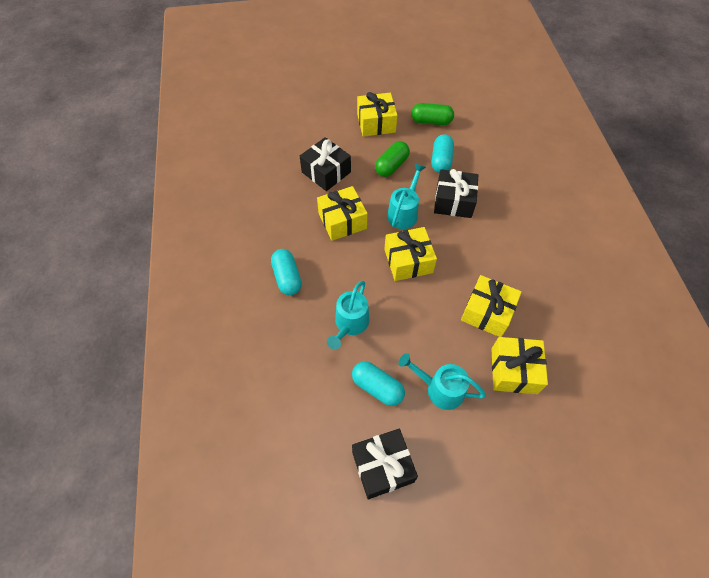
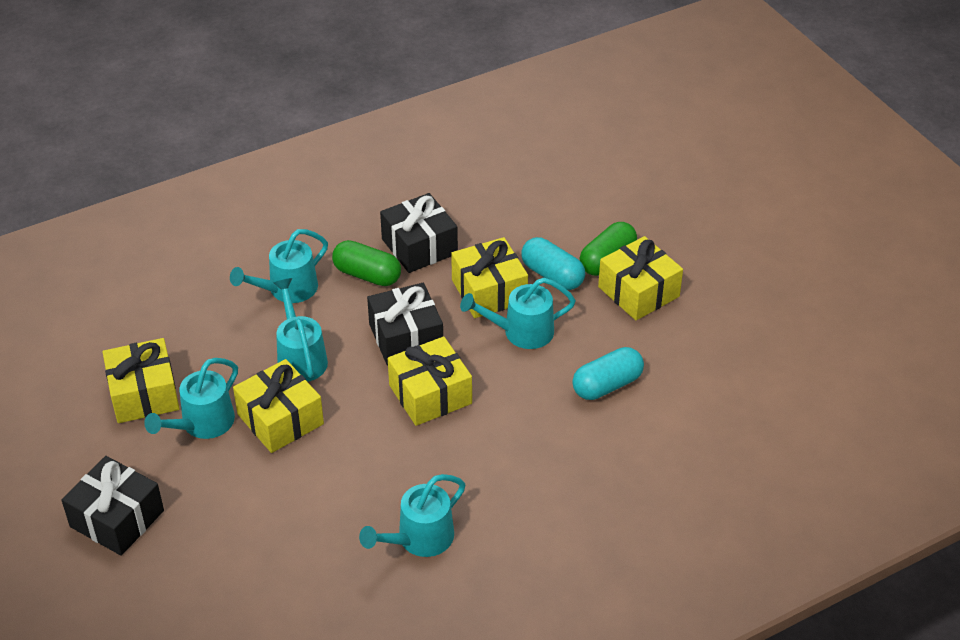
turquoise capsule: 3 -> 2
turquoise watering can: 3 -> 5

